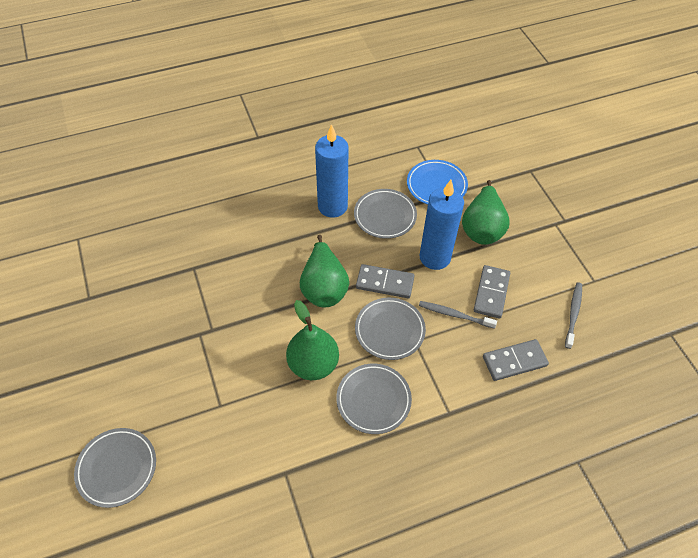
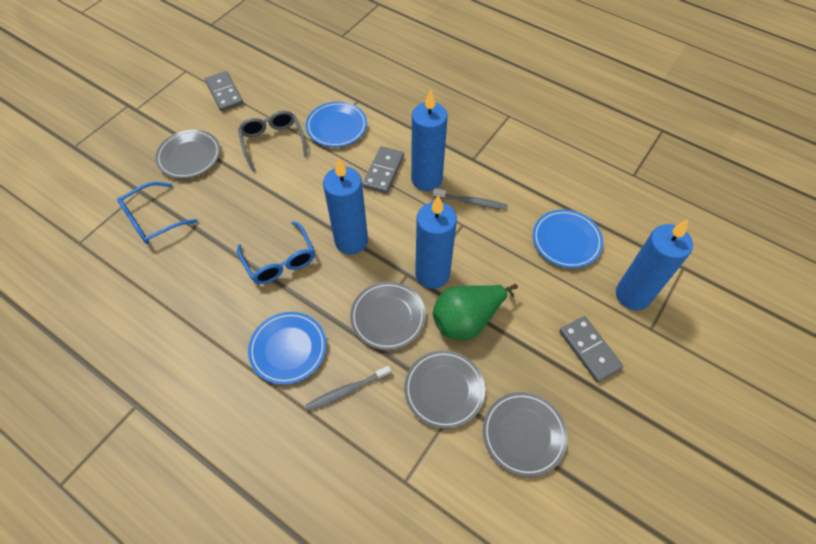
blue candle: 2 -> 4
blue glasses: 0 -> 2
blue plate: 1 -> 3
green pear: 3 -> 1
grey glasses: 0 -> 1

